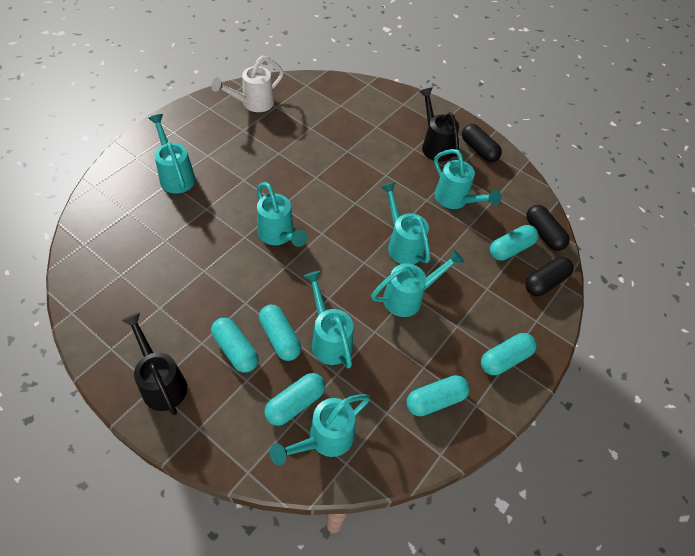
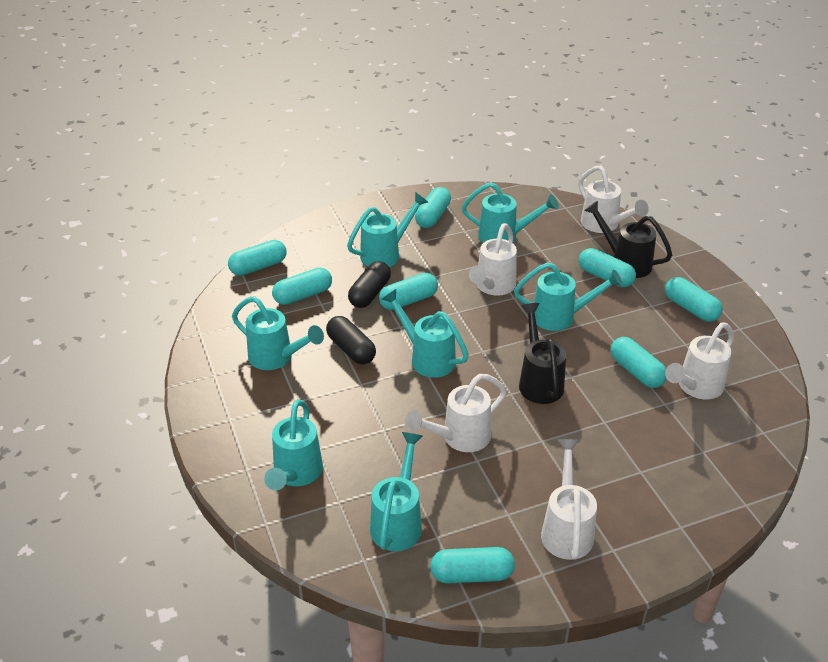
black capsule: 3 -> 2
turquoise capsule: 6 -> 8
white watering can: 1 -> 5

